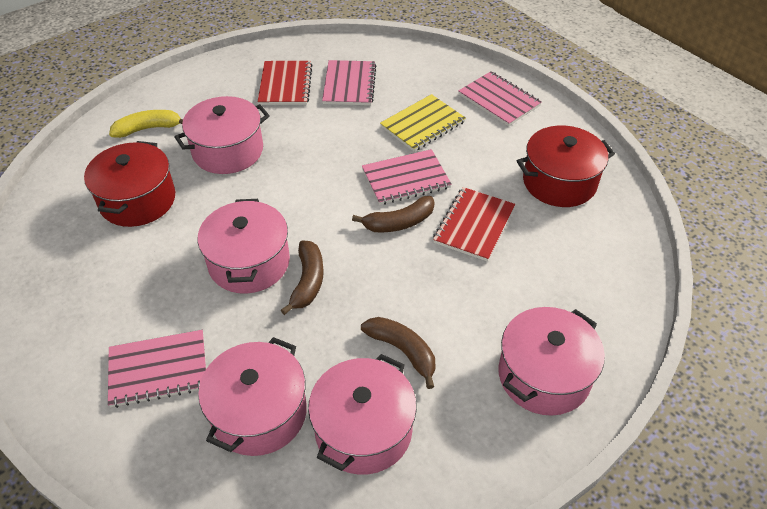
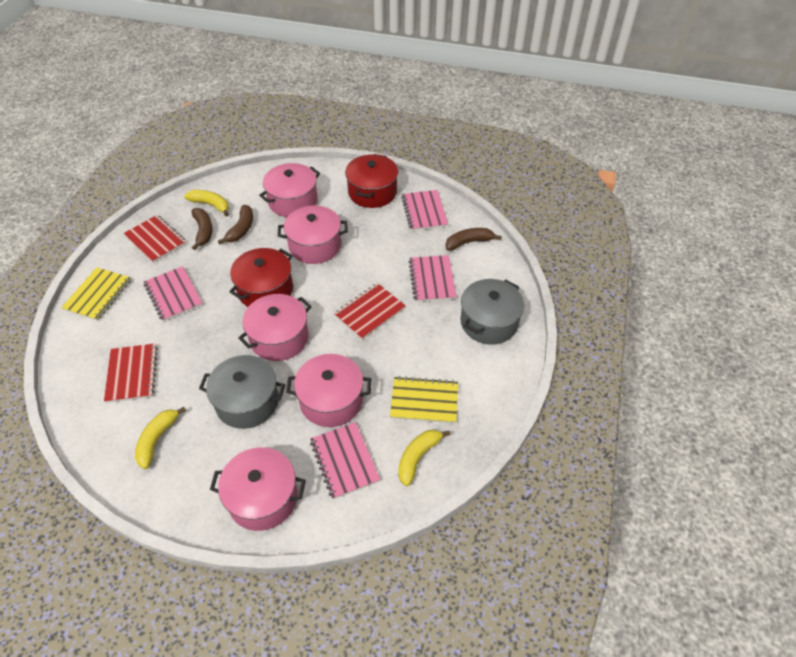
grey pot: 0 -> 2
red notebook: 2 -> 3
yellow banana: 1 -> 3
yellow notebook: 1 -> 2

